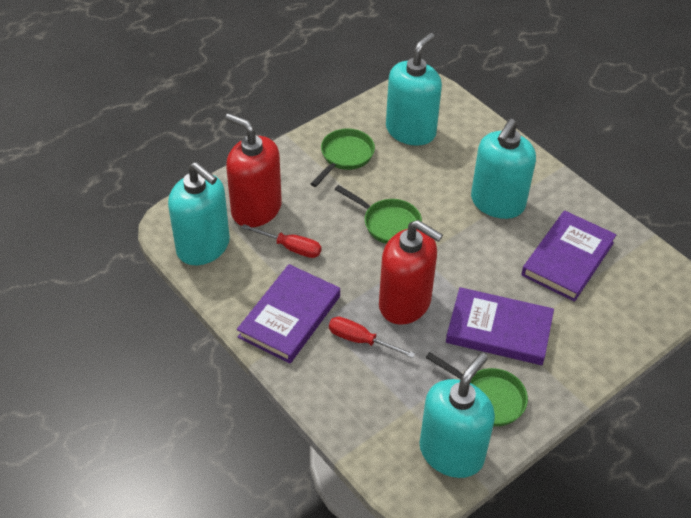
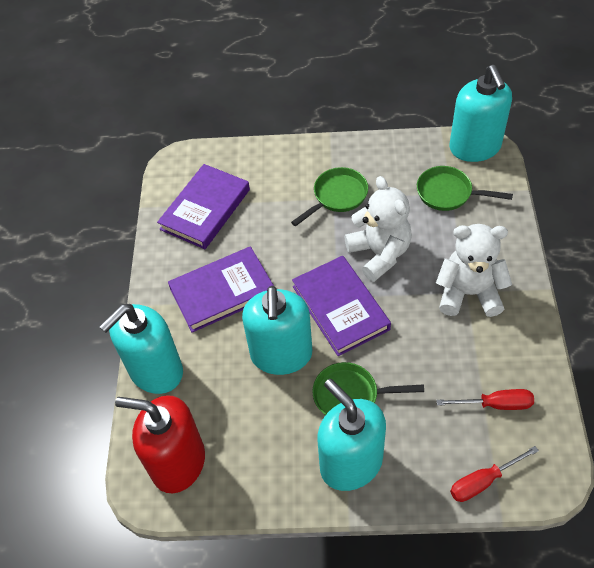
red soap dispenser: 2 -> 1
white teddy bear: 0 -> 2

